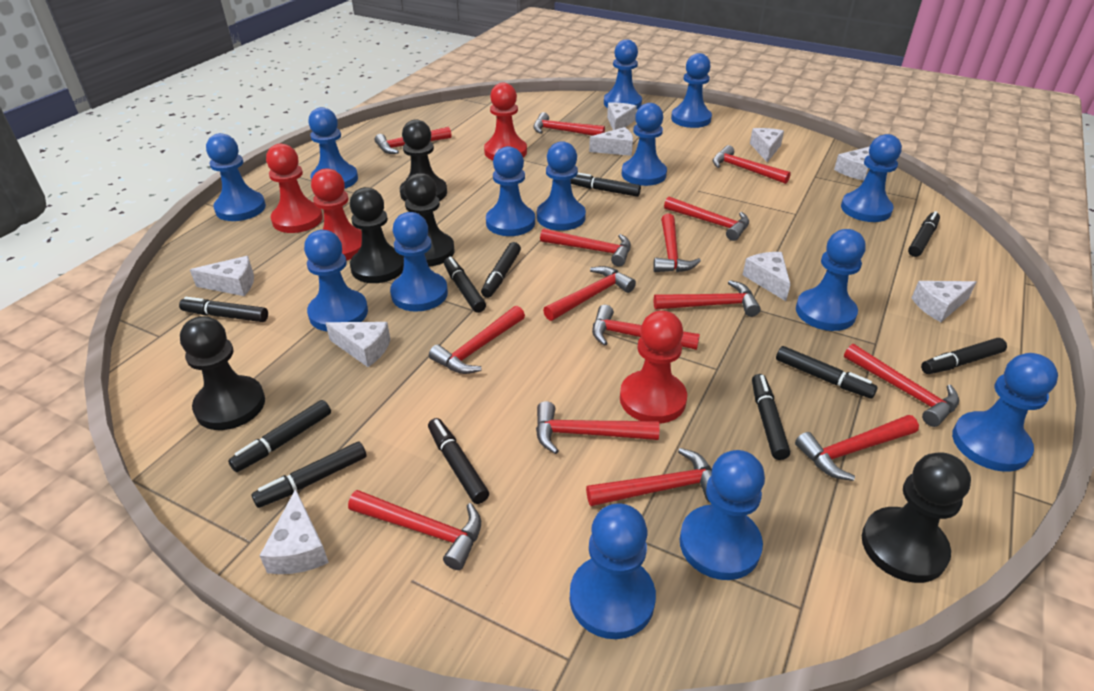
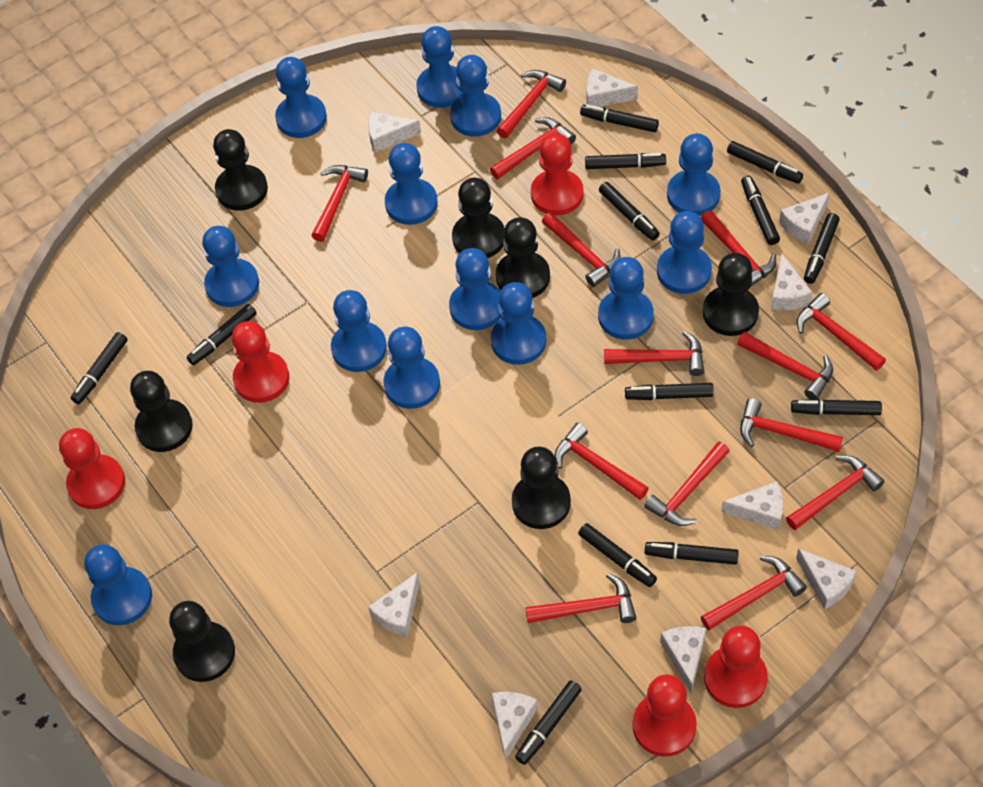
black marker: 11 -> 13
black pawn: 5 -> 7
blue pawn: 14 -> 13
red hammer: 15 -> 14
red pawn: 4 -> 5

